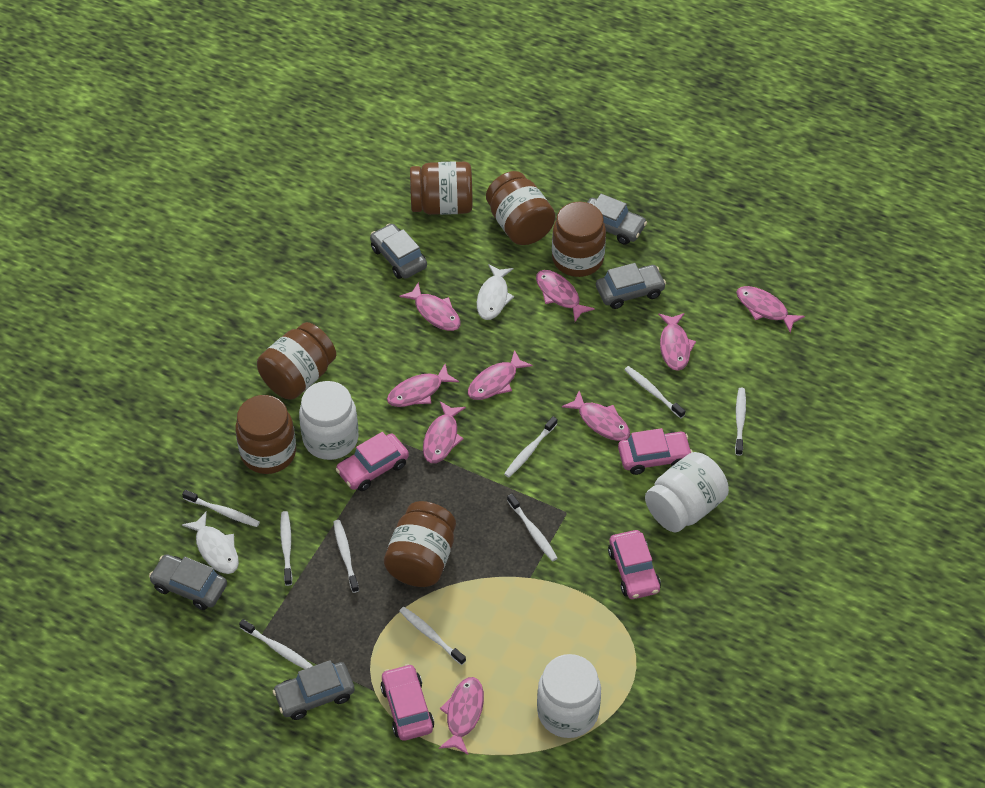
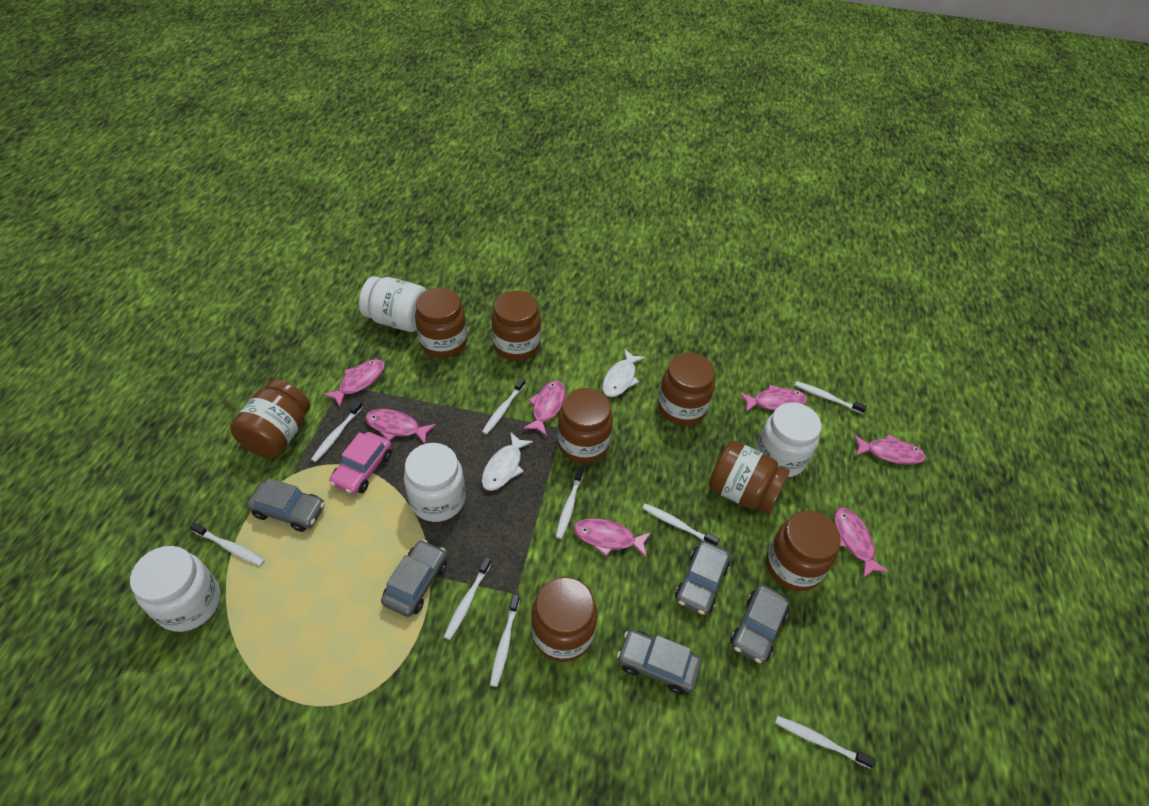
brown jar: 6 -> 8
pink car: 4 -> 1
pink fish: 9 -> 7
white jar: 3 -> 4

